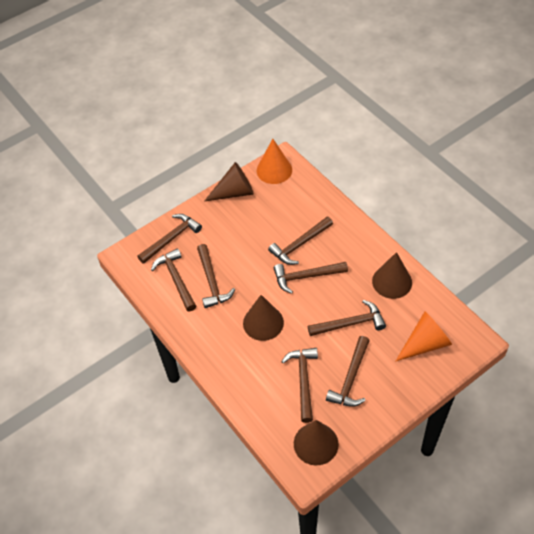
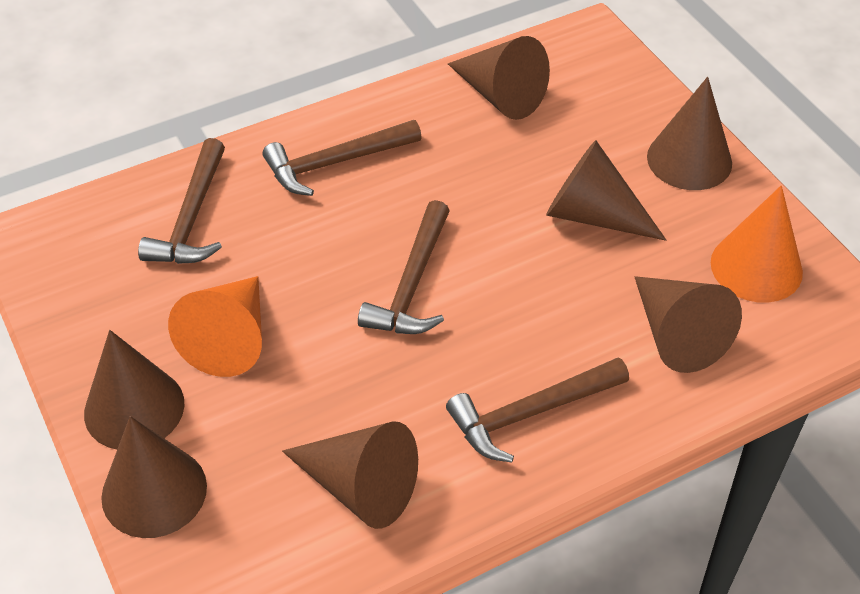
brown cone: 4 -> 7
brown hammer: 8 -> 4

